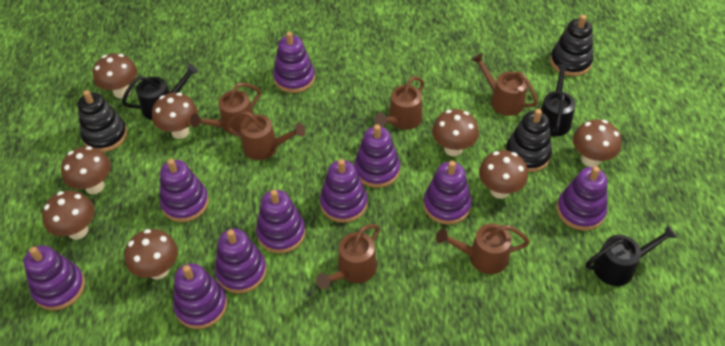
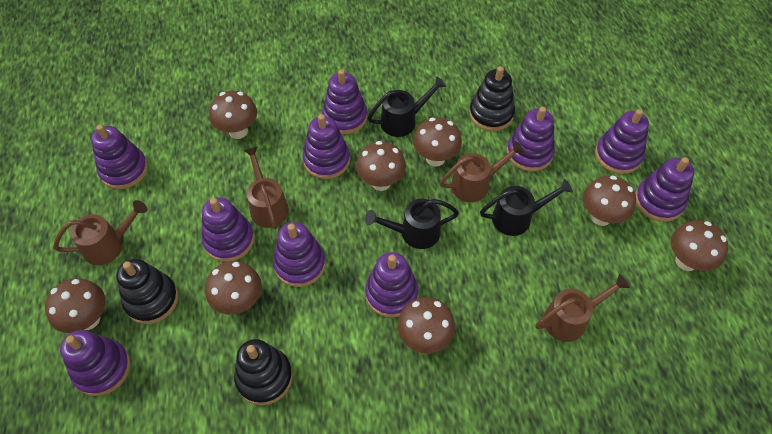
brown watering can: 6 -> 4

